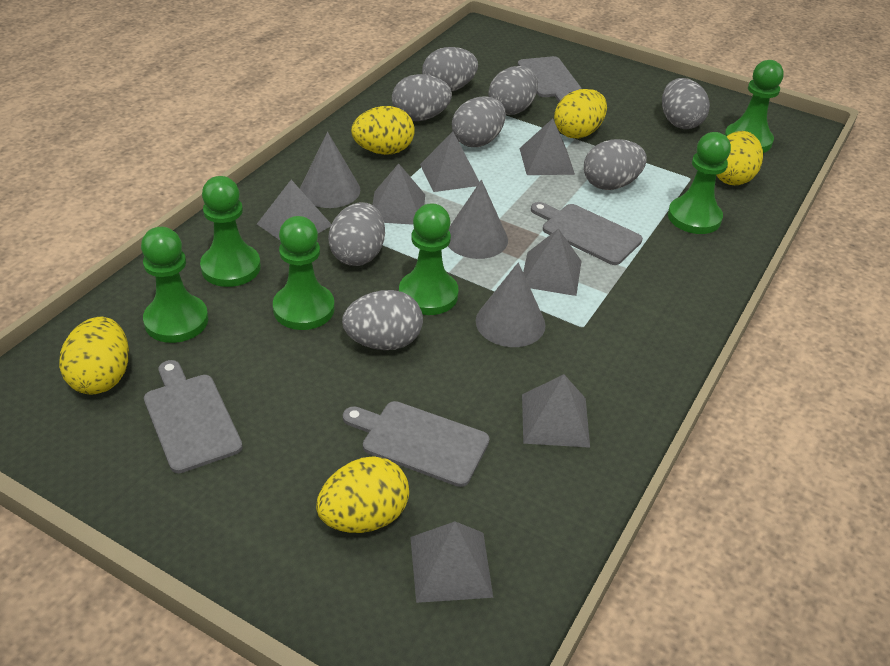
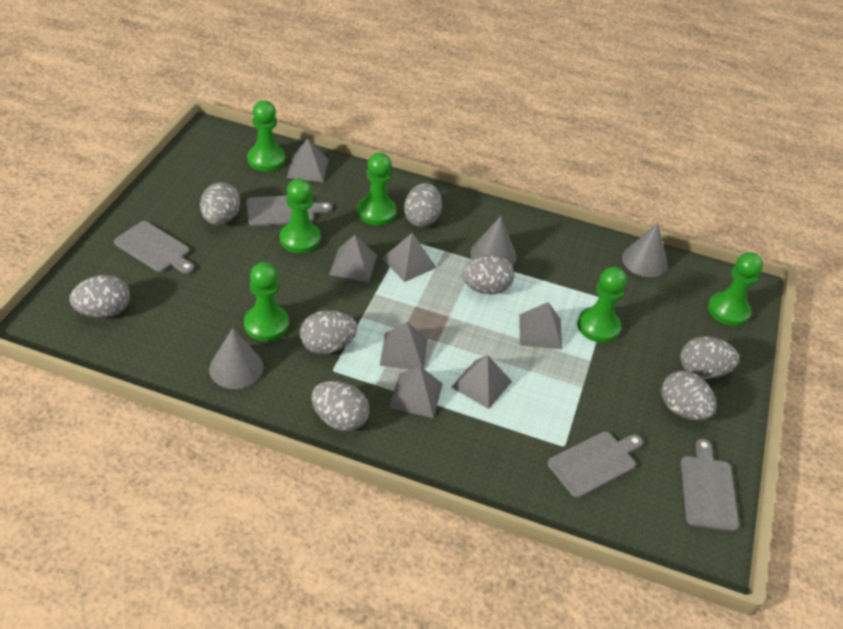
yellow egg: 5 -> 0

